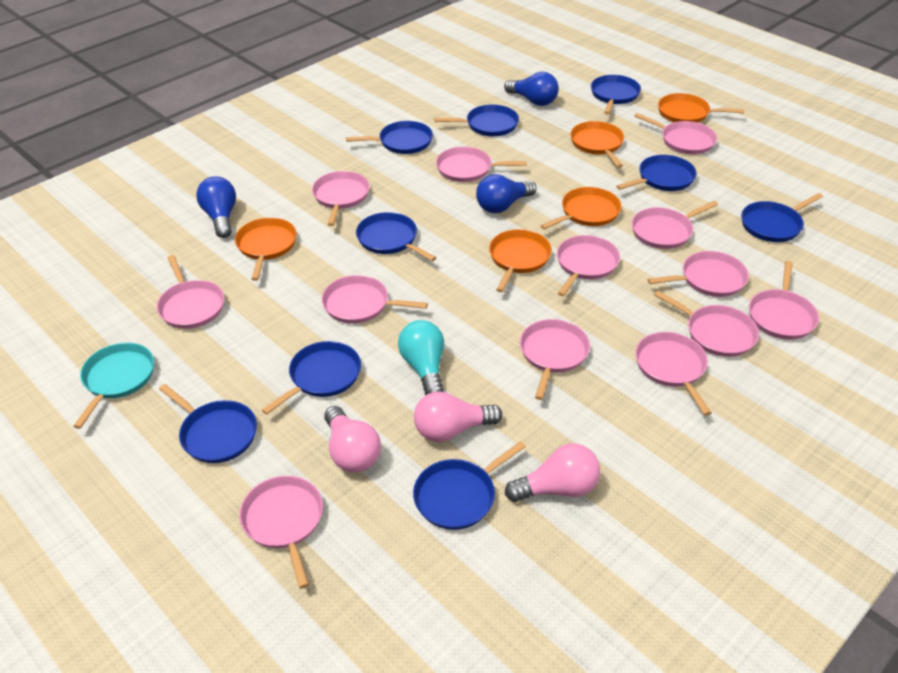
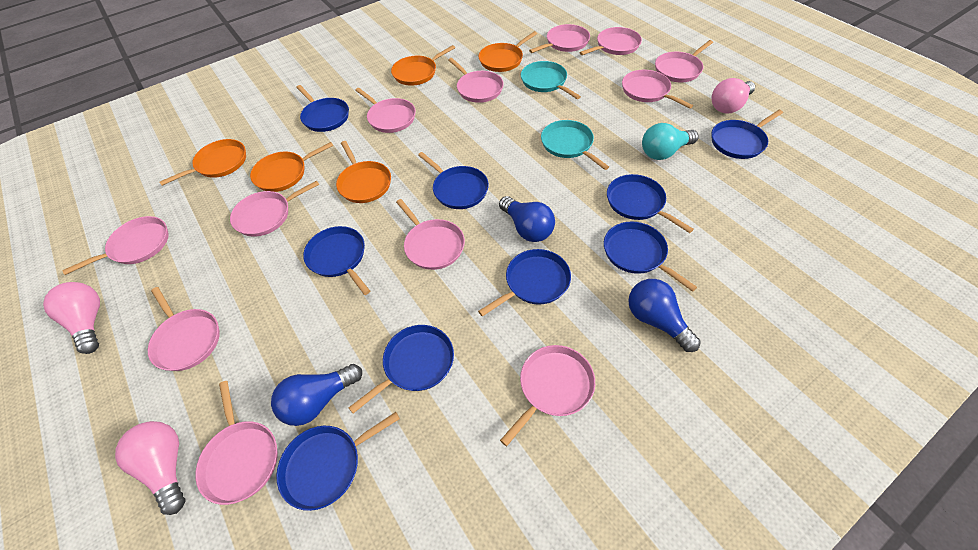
pink pan: 13 -> 12
turquoise pan: 1 -> 2

